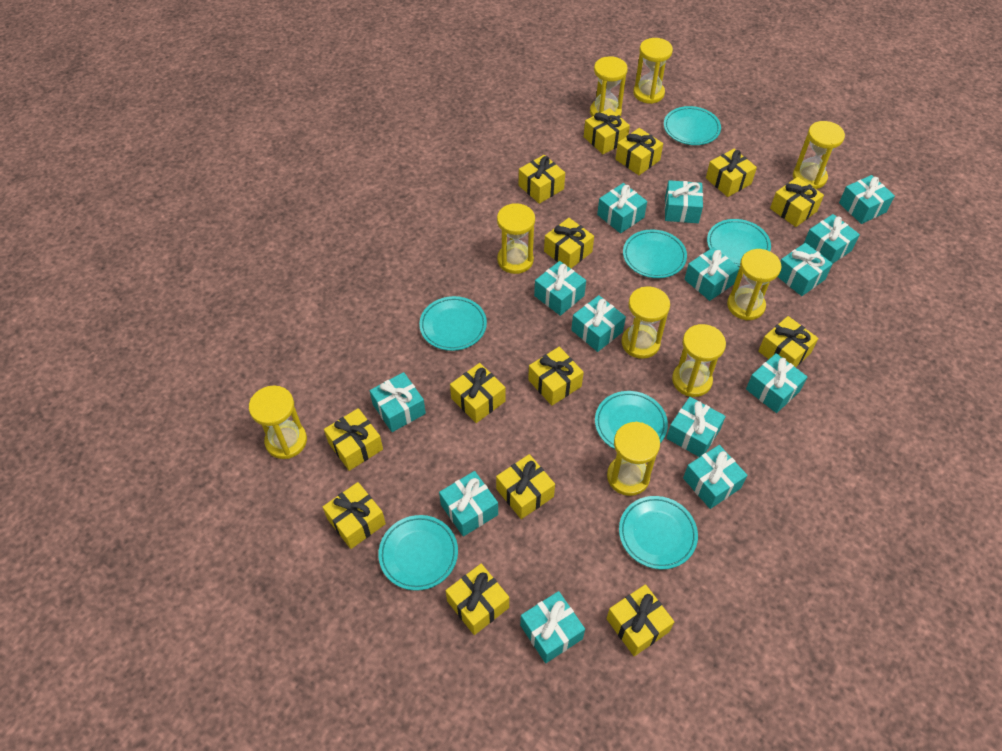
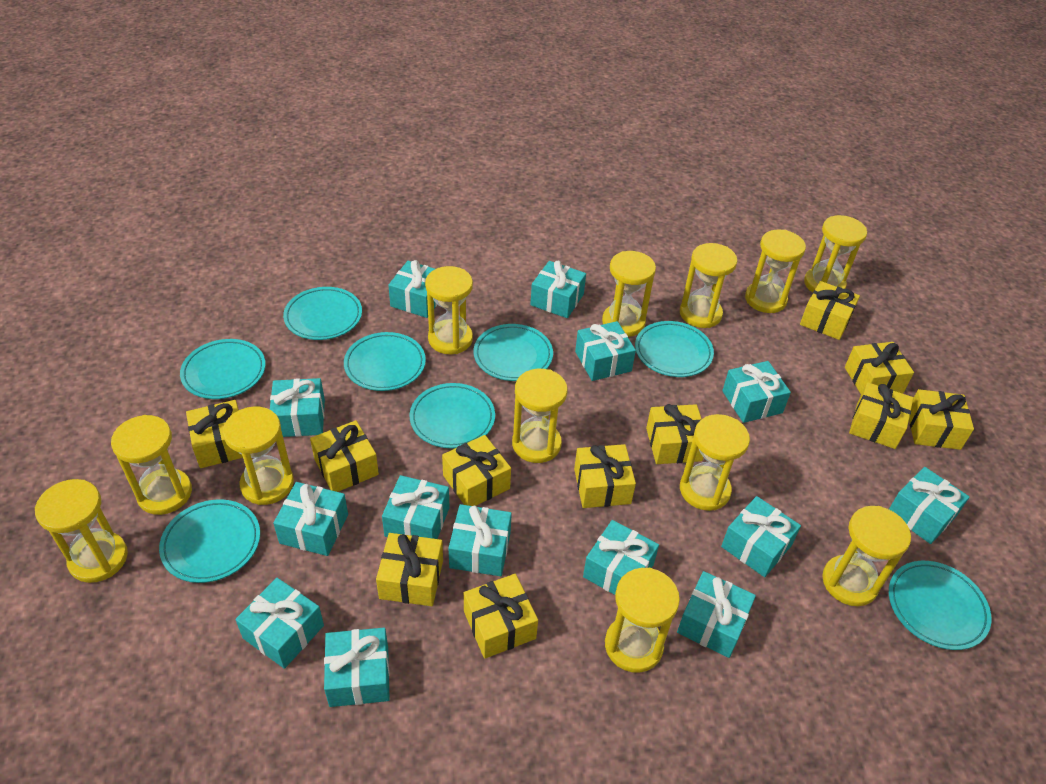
turquoise plate: 7 -> 8
yellow gift: 14 -> 11
yellow hourglass: 9 -> 12

